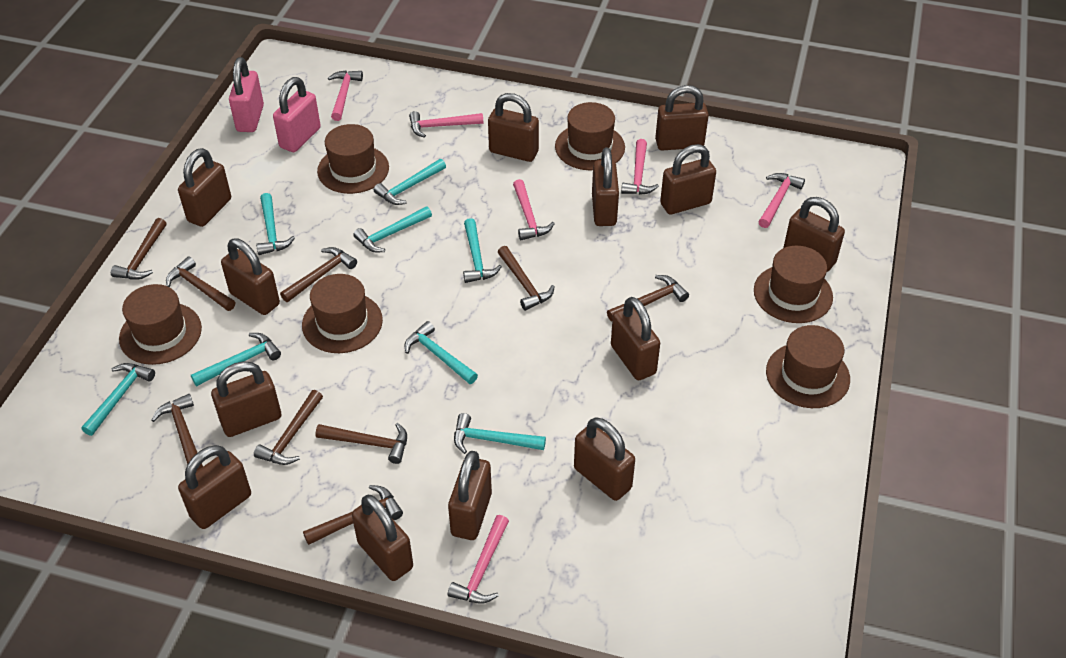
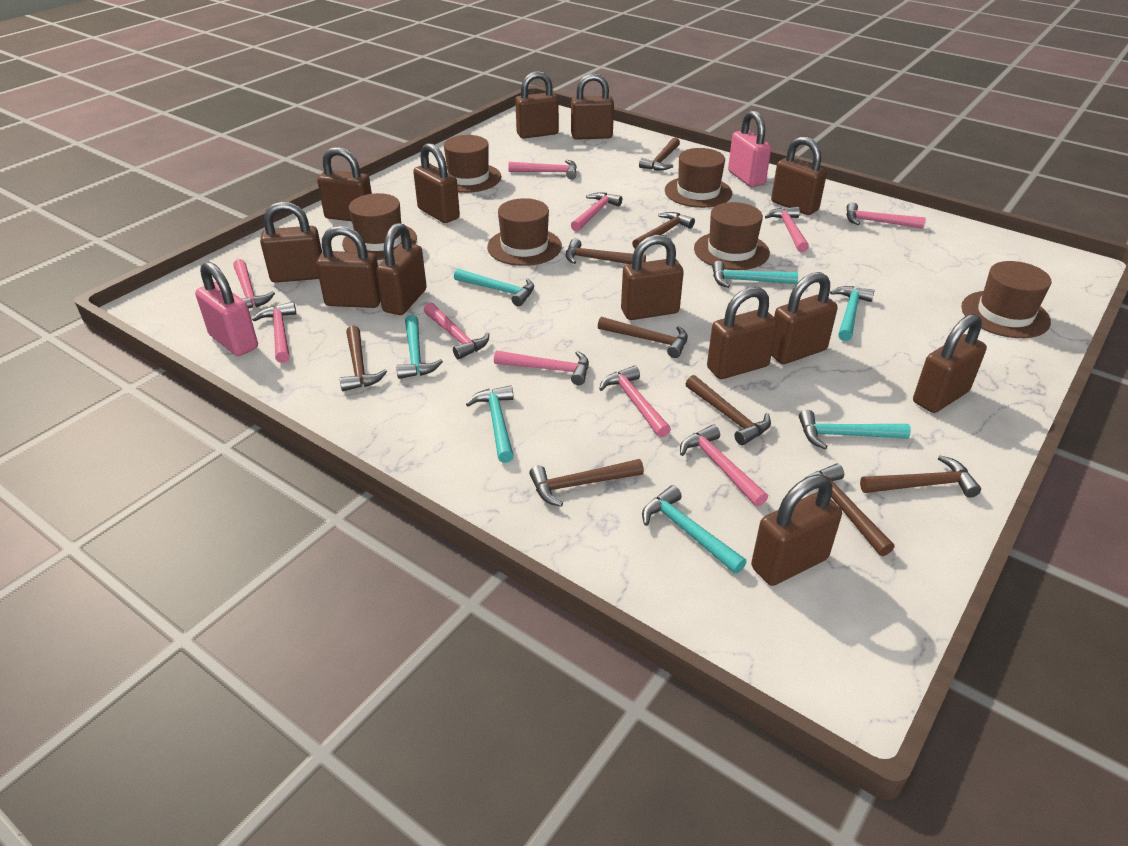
pink hammer: 6 -> 10
turquoise hammer: 8 -> 7

